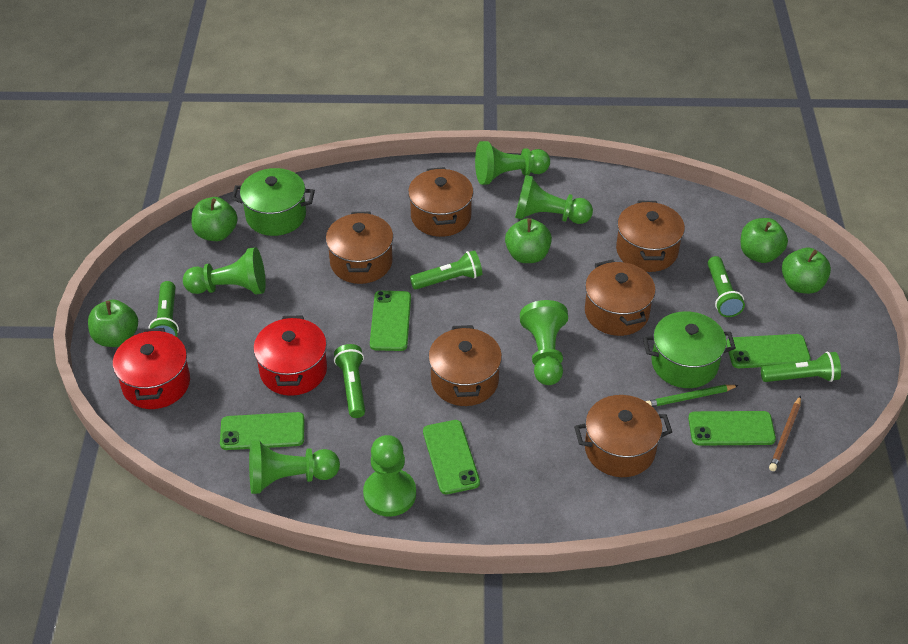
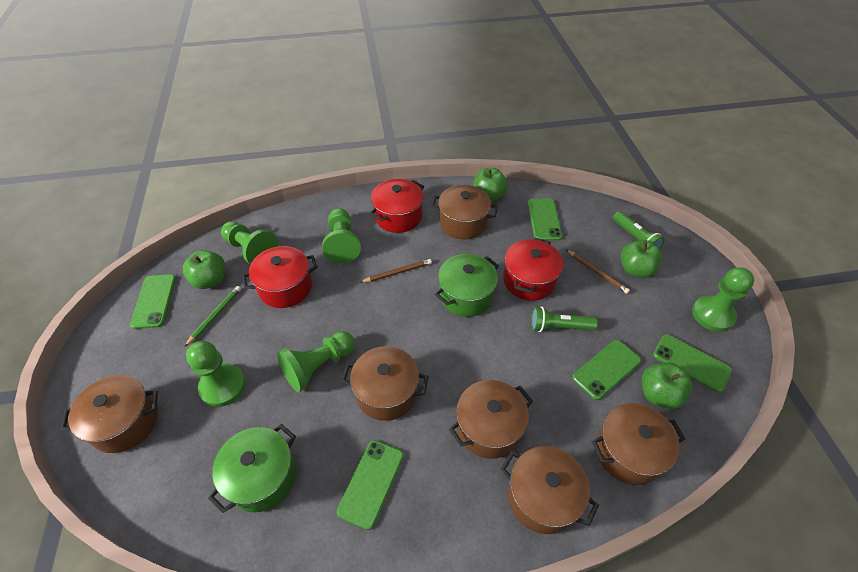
brown pencil: 1 -> 2
green apple: 5 -> 4
green flashlight: 5 -> 2
green pawn: 6 -> 5
red pot: 2 -> 3

